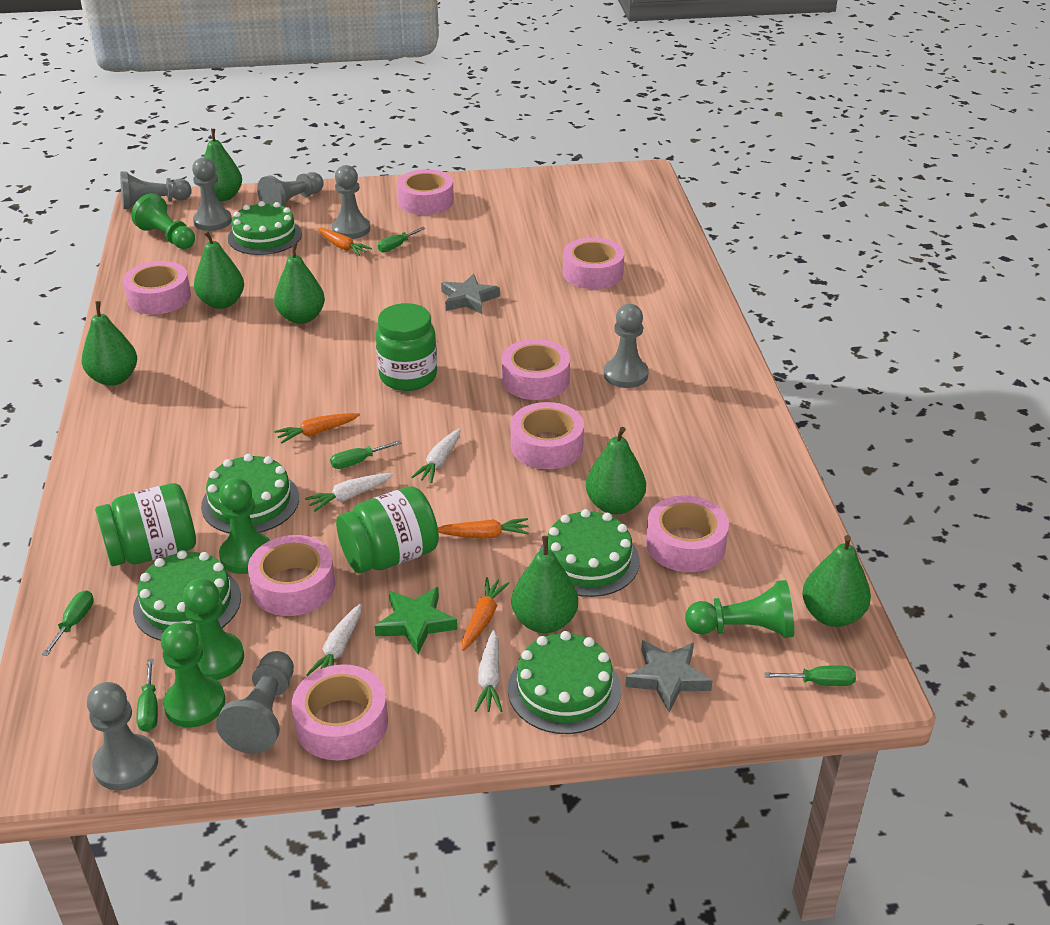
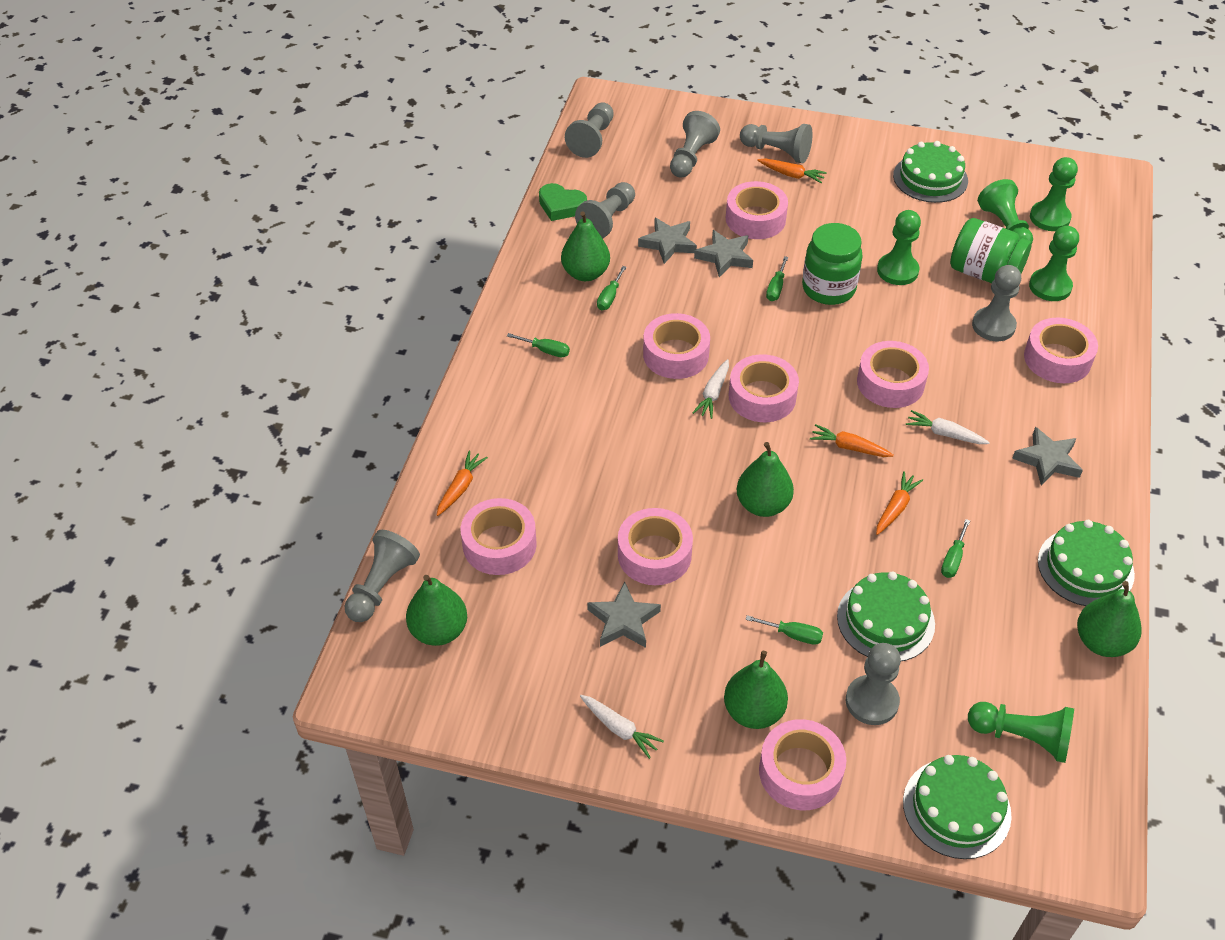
green cake: 5 -> 4
green heart: 0 -> 1
green jar: 3 -> 2
green pear: 7 -> 5
green star: 1 -> 0
grey star: 2 -> 4
white carrot: 4 -> 3

